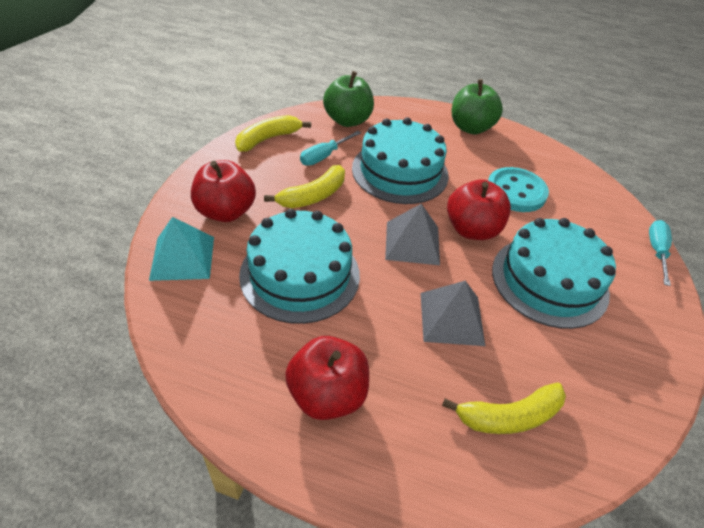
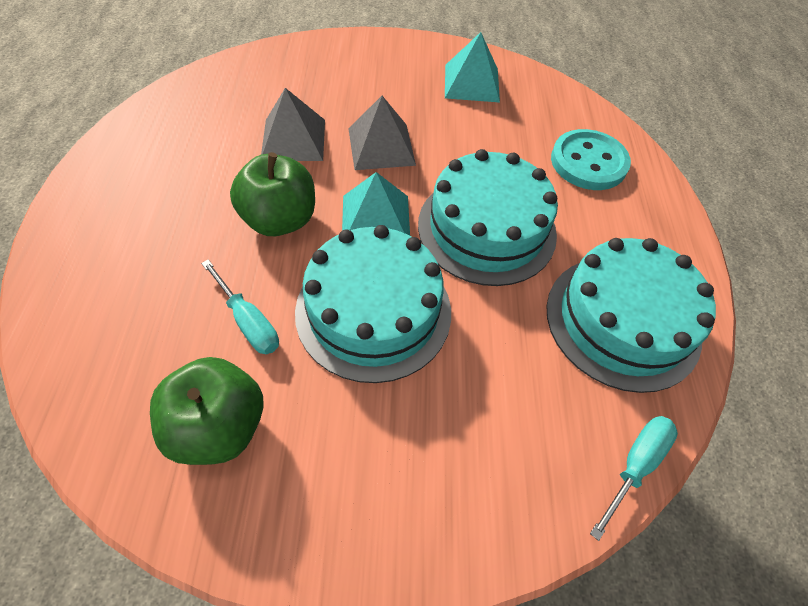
red apple: 3 -> 0
turquoise pyramid: 1 -> 2
yellow banana: 3 -> 0

